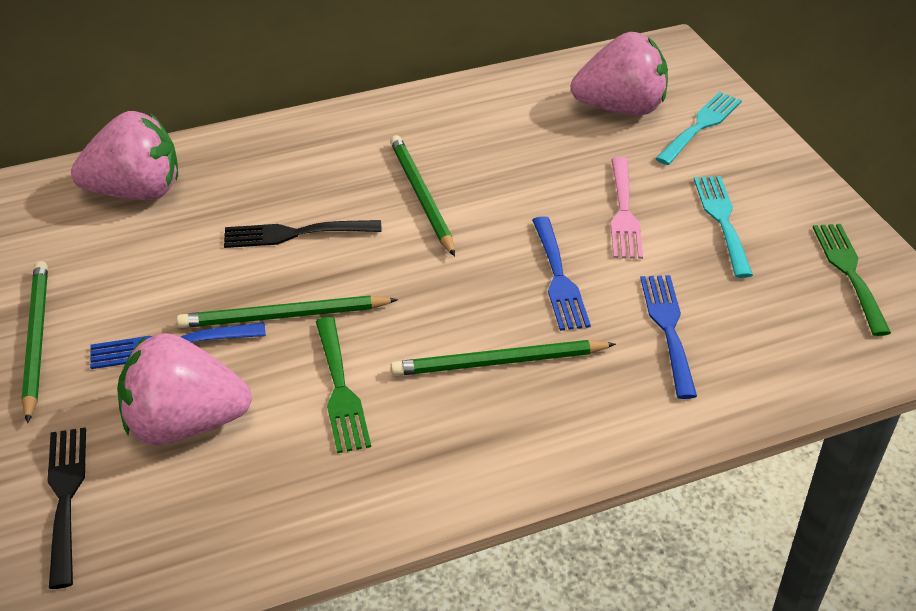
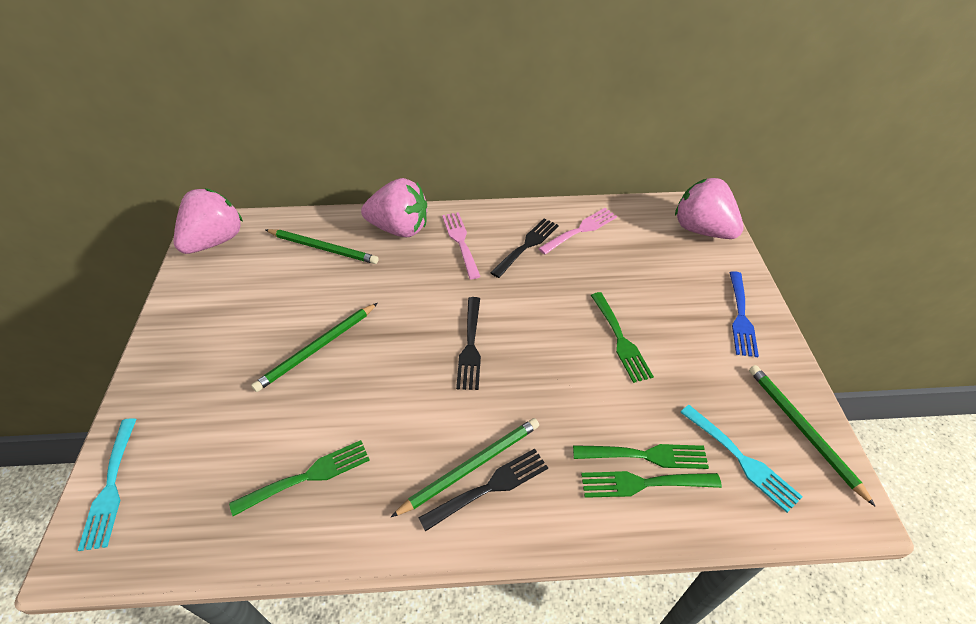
black fork: 2 -> 3
blue fork: 3 -> 1
green fork: 2 -> 4
pink fork: 1 -> 2

